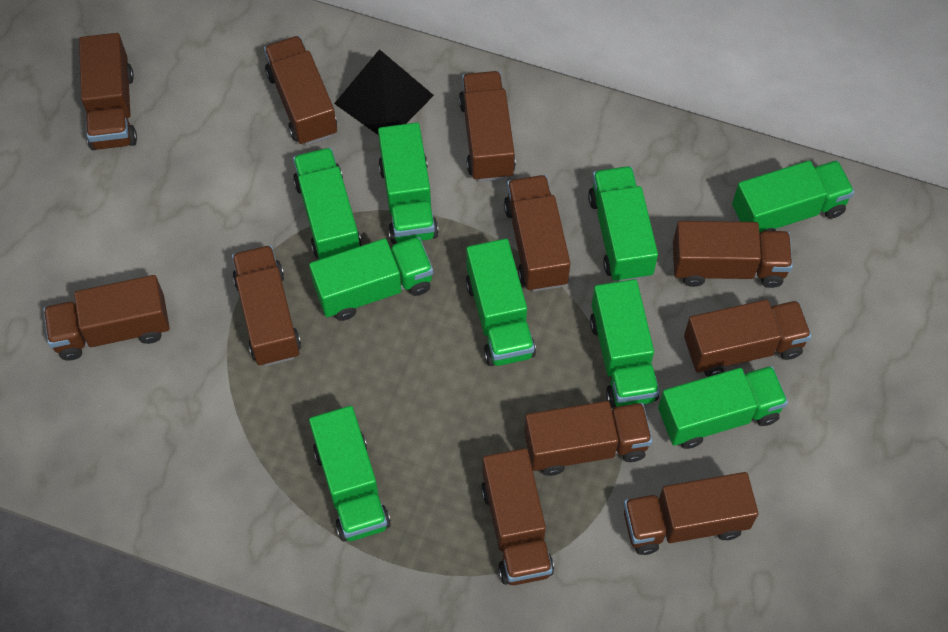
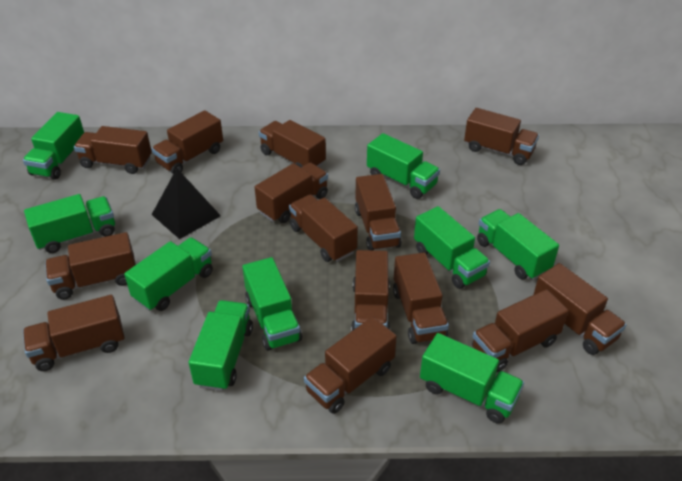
brown truck: 11 -> 14

